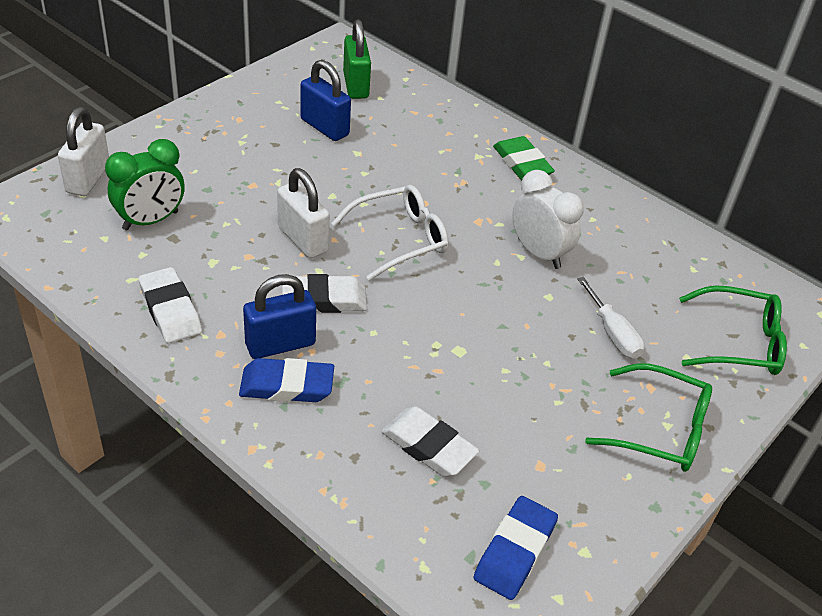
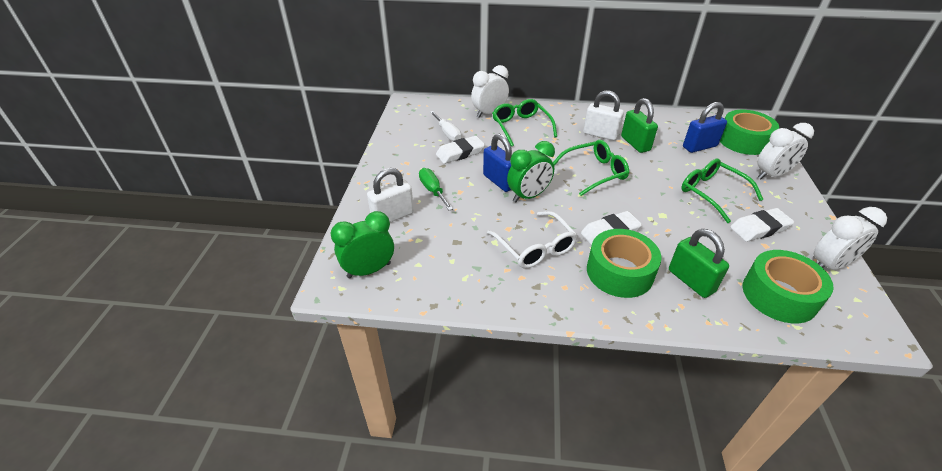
blue eraser: 2 -> 0
green clock: 1 -> 2
green eraser: 1 -> 0
green glasses: 2 -> 3
green padlock: 1 -> 2
green screwdriver: 0 -> 1
green tape: 0 -> 3
white clock: 1 -> 3

